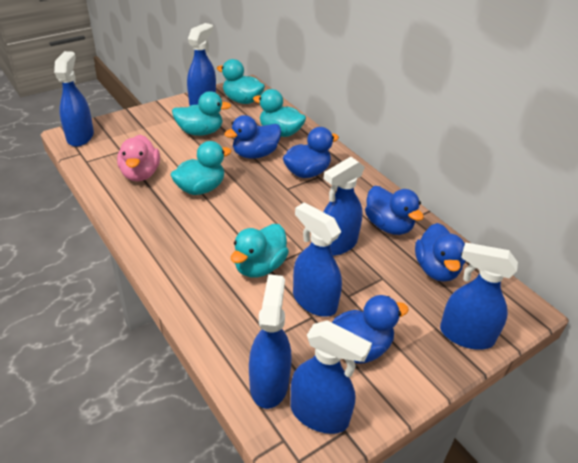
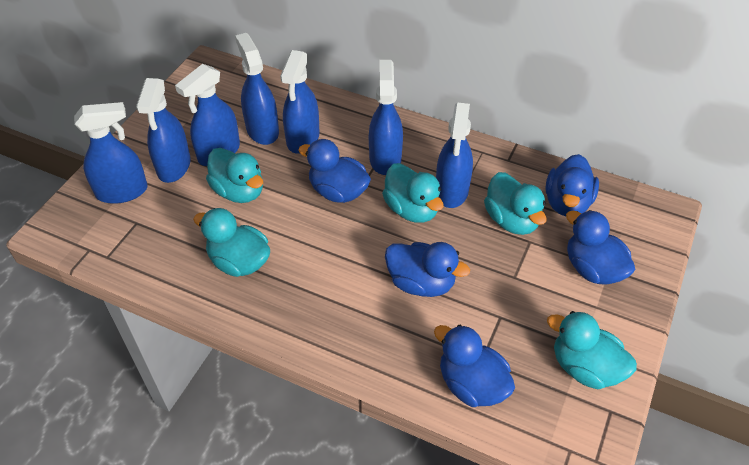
pink duck: 1 -> 0

